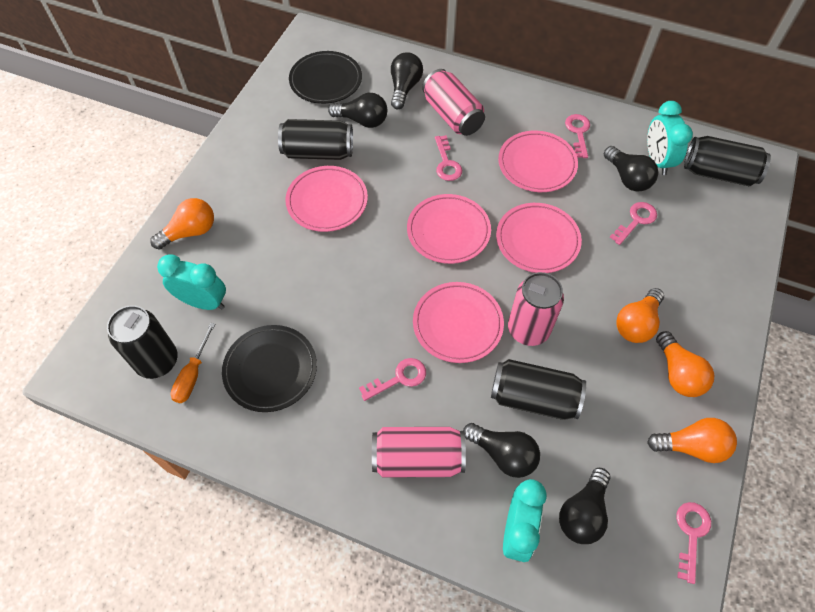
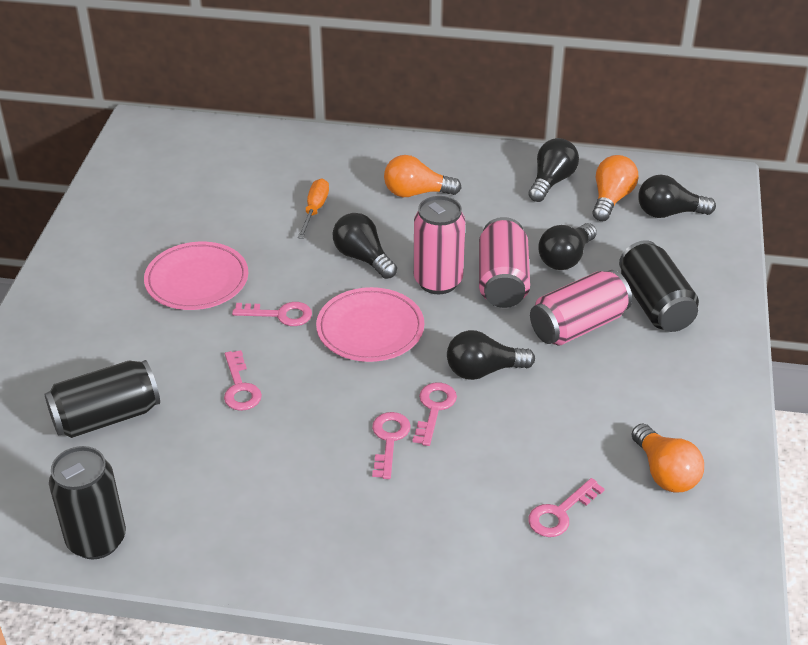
black can: 4 -> 3
black plate: 2 -> 0
orange light bulb: 4 -> 3
pink plate: 5 -> 2
turquoise clock: 3 -> 0

